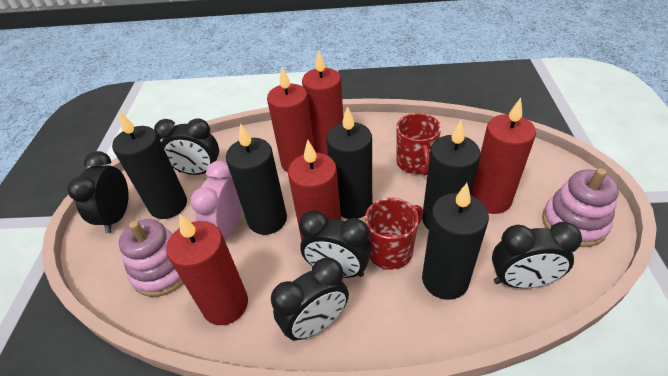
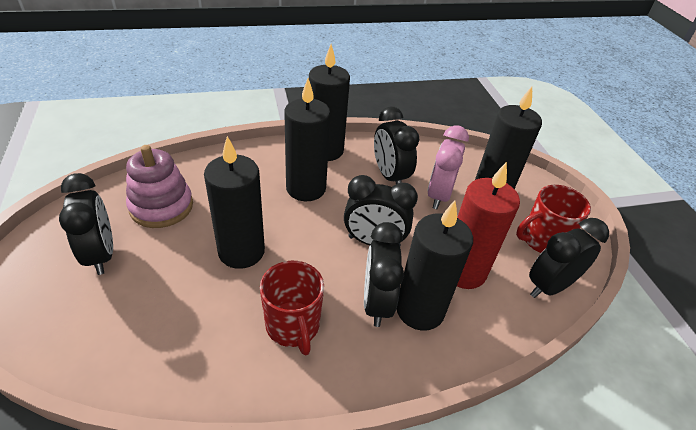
pink stacking toy: 2 -> 1
red candle: 5 -> 1

